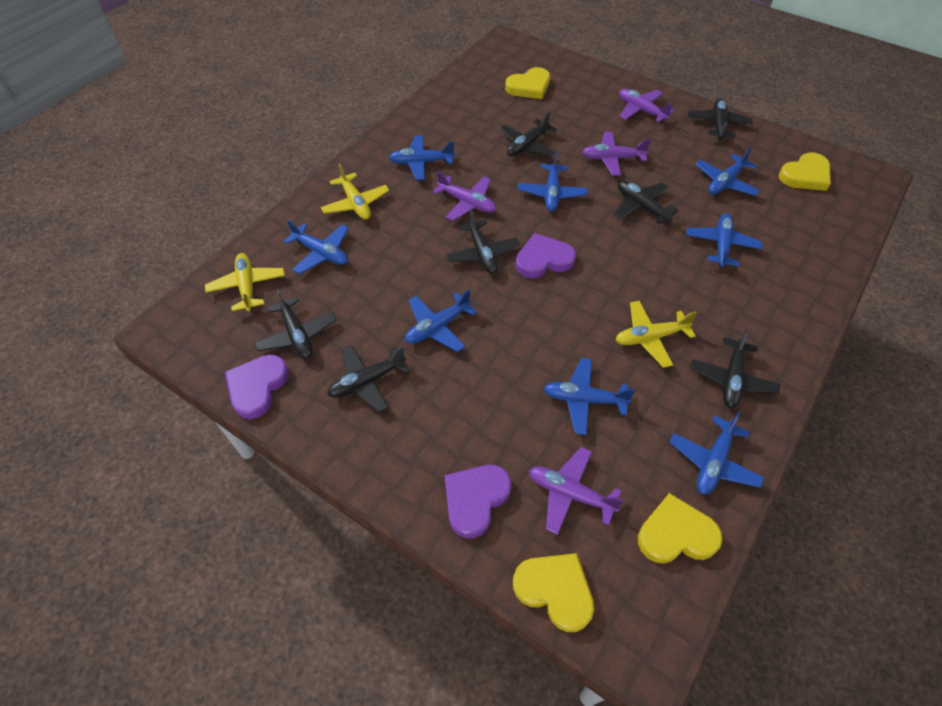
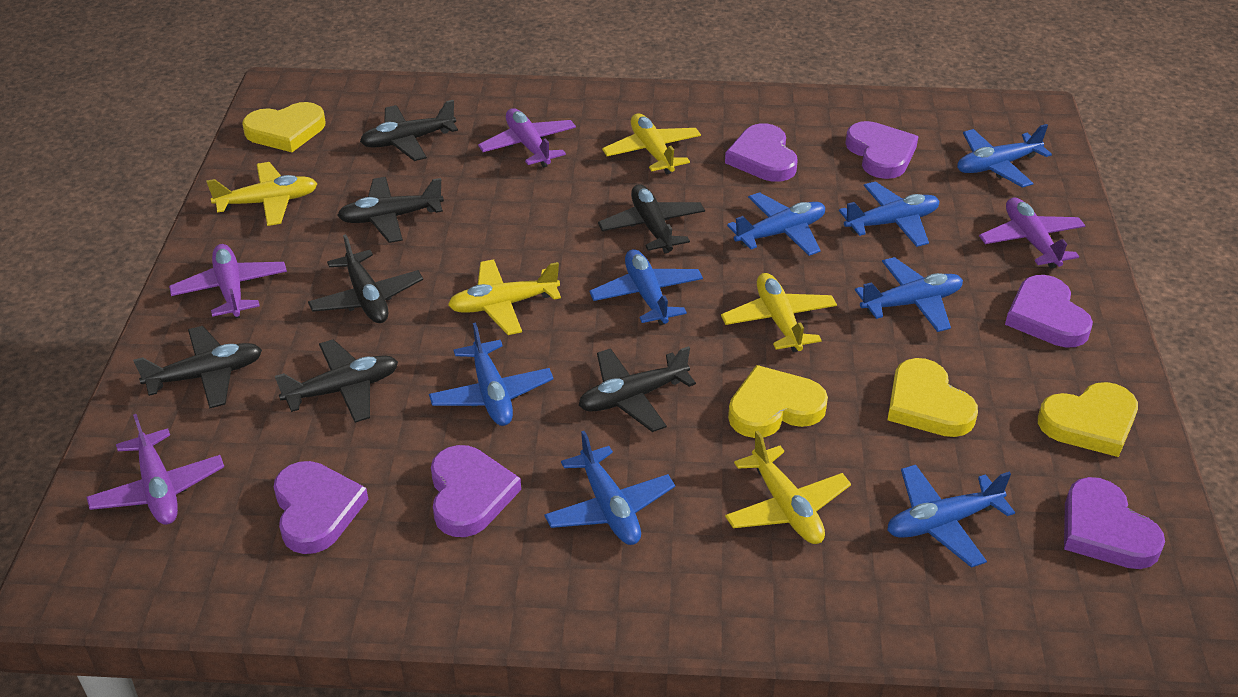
purple heart: 3 -> 6
yellow plane: 3 -> 5

